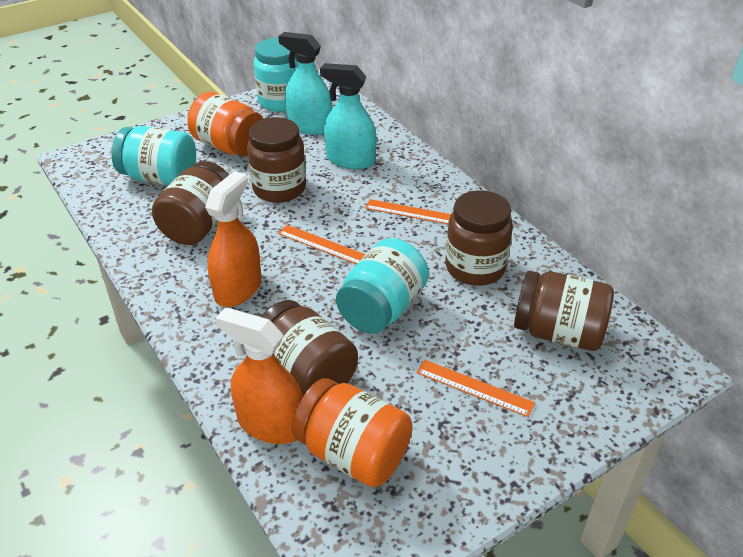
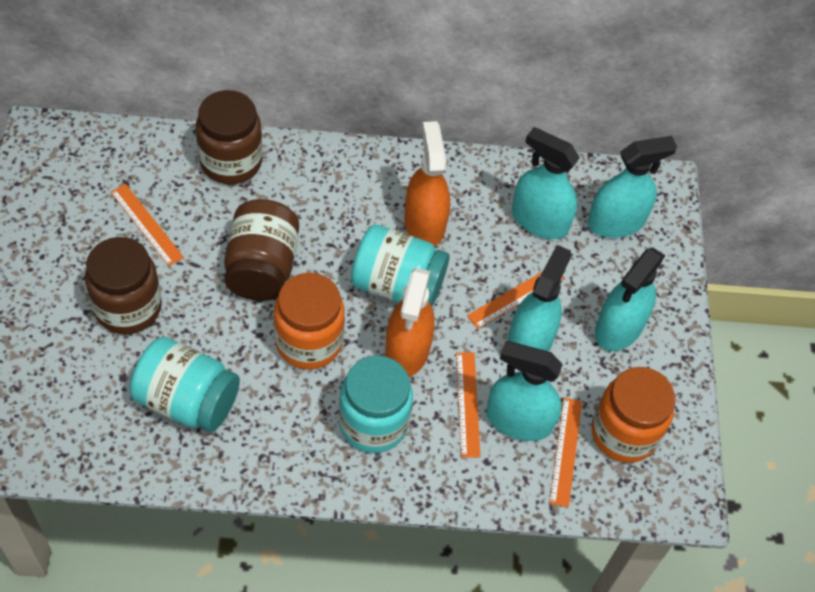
brown jar: 5 -> 3
orange ruler: 3 -> 4
turquoise spray bottle: 2 -> 5

